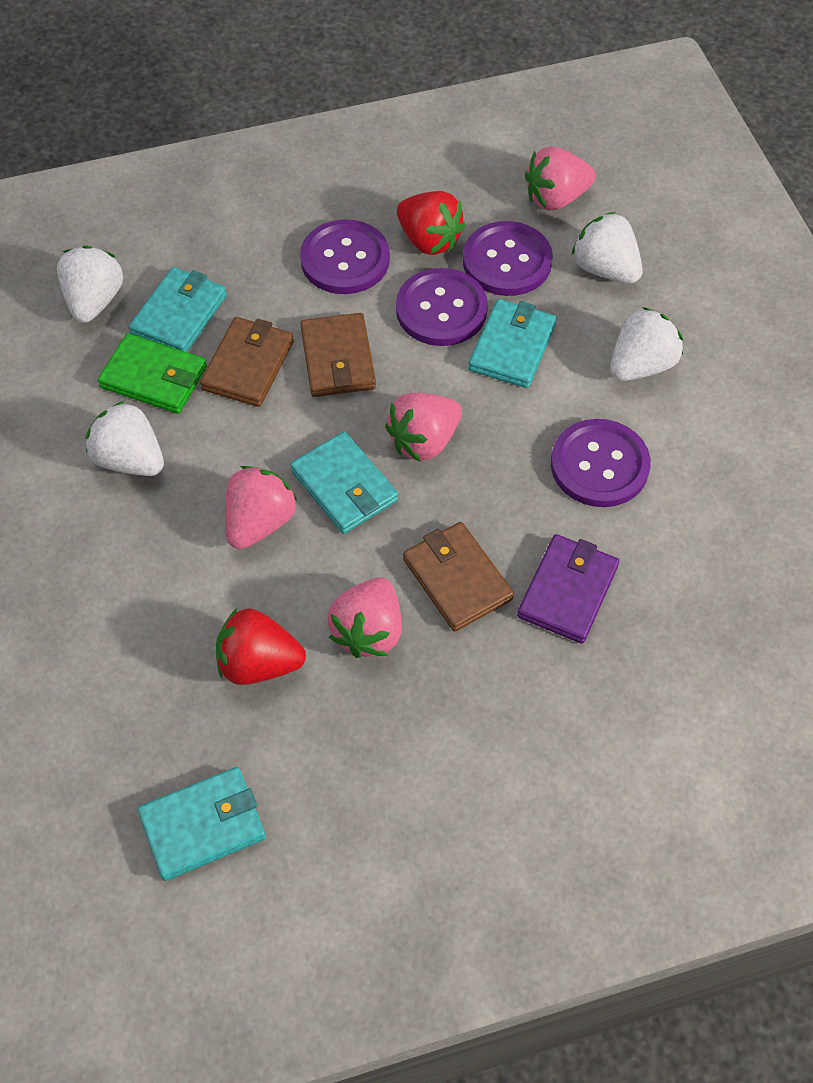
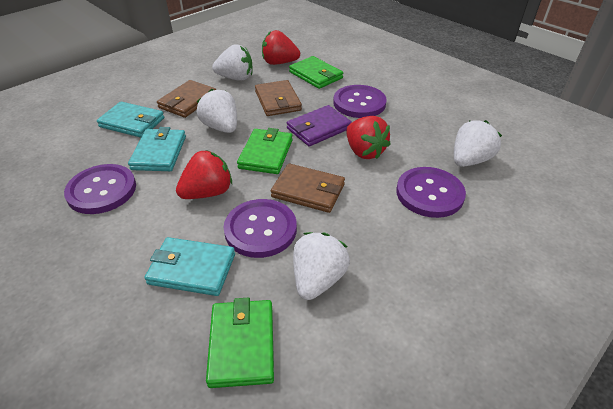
green wallet: 1 -> 3
pink strawberry: 4 -> 0
red strawberry: 2 -> 3
turquoise wallet: 4 -> 3

